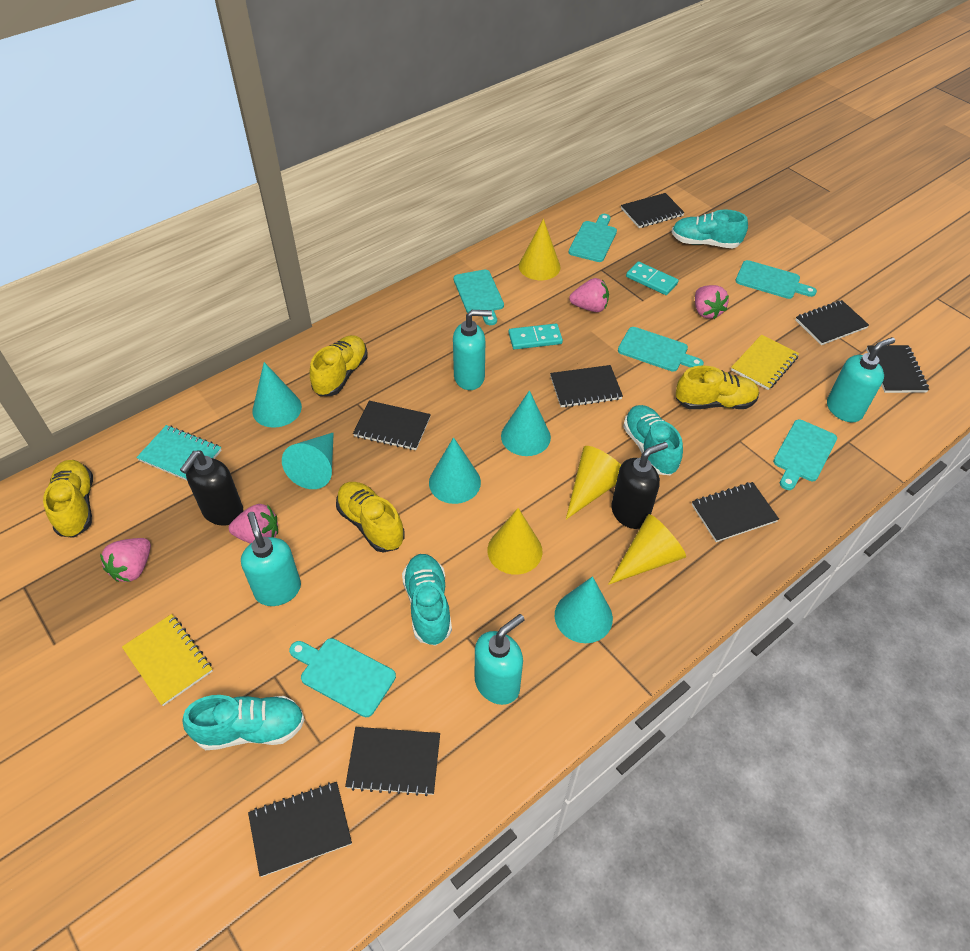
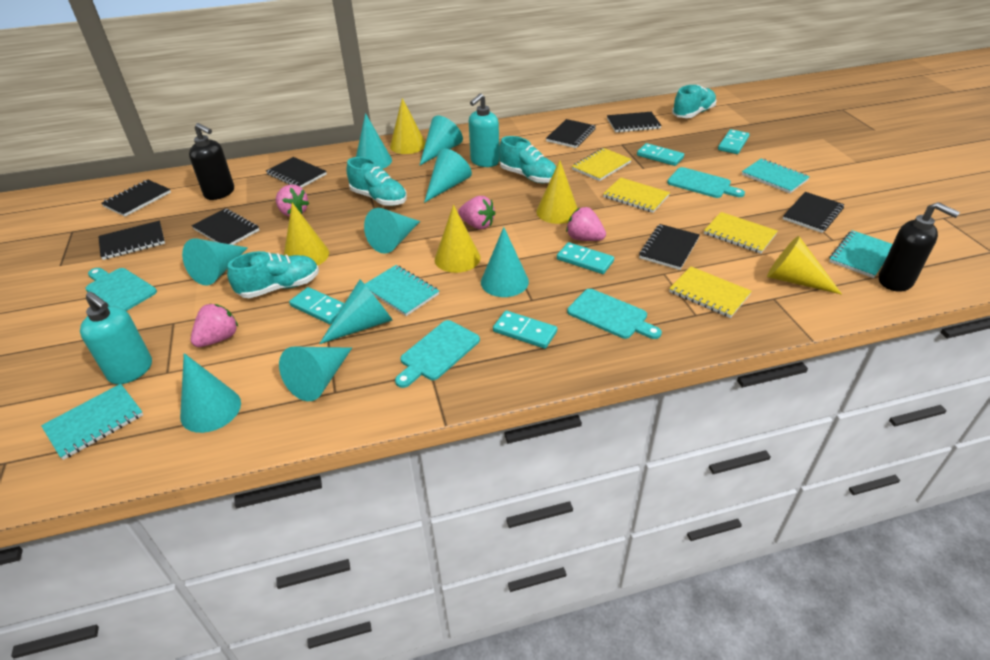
turquoise cone: 5 -> 9
turquoise cutting board: 6 -> 4
turquoise domino: 2 -> 5
turquoise notebook: 1 -> 4
turquoise soap dispenser: 4 -> 2
yellow cone: 4 -> 5
yellow notebook: 2 -> 4
yellow shoe: 4 -> 0

